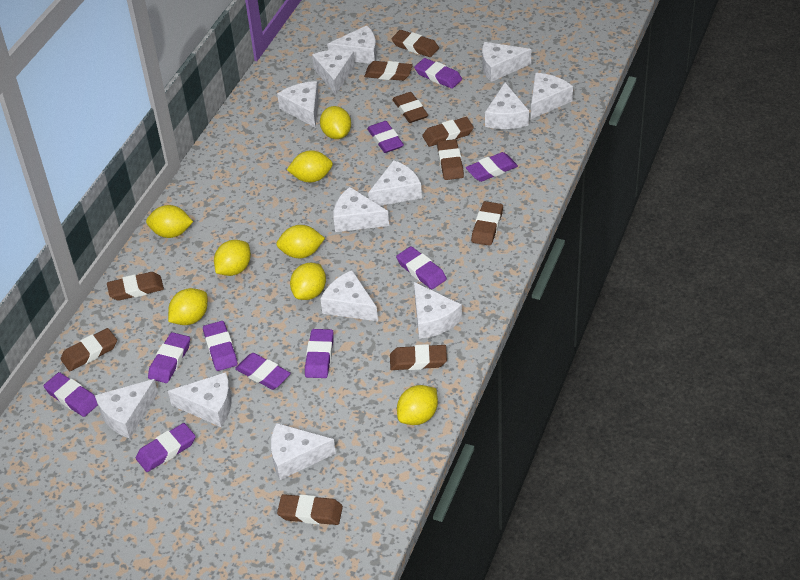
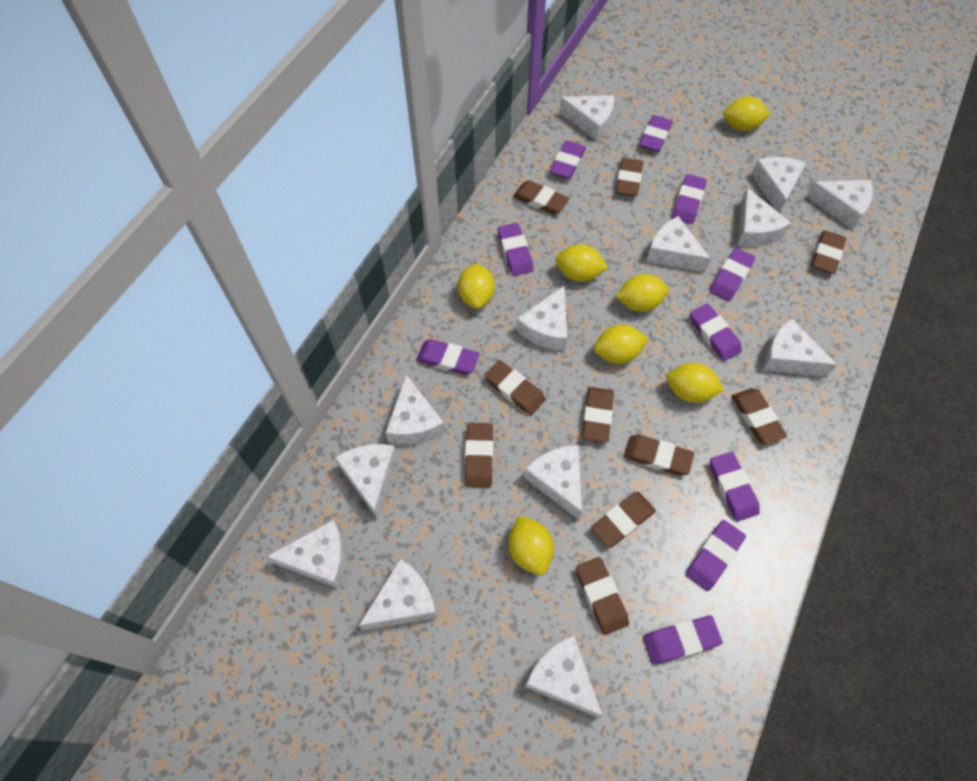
yellow lemon: 8 -> 7

